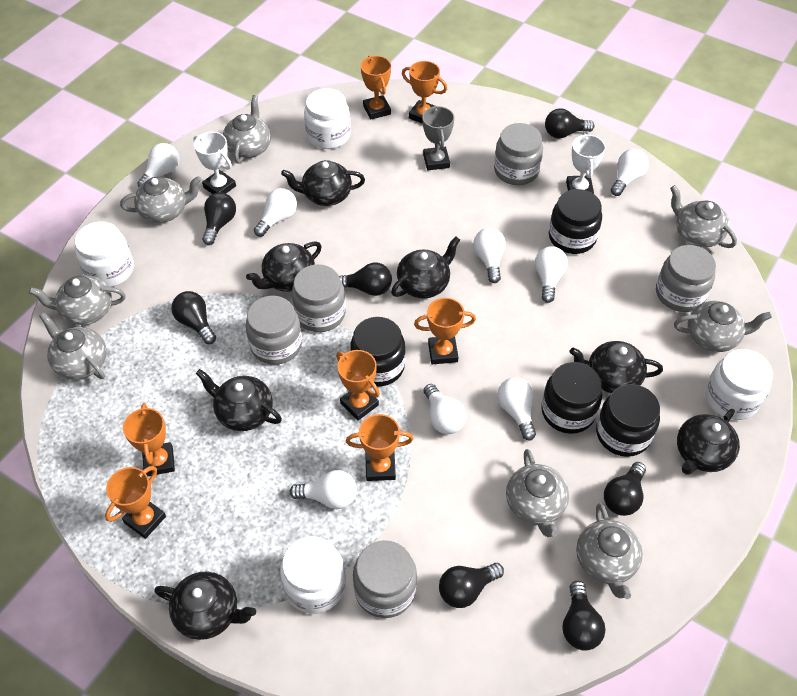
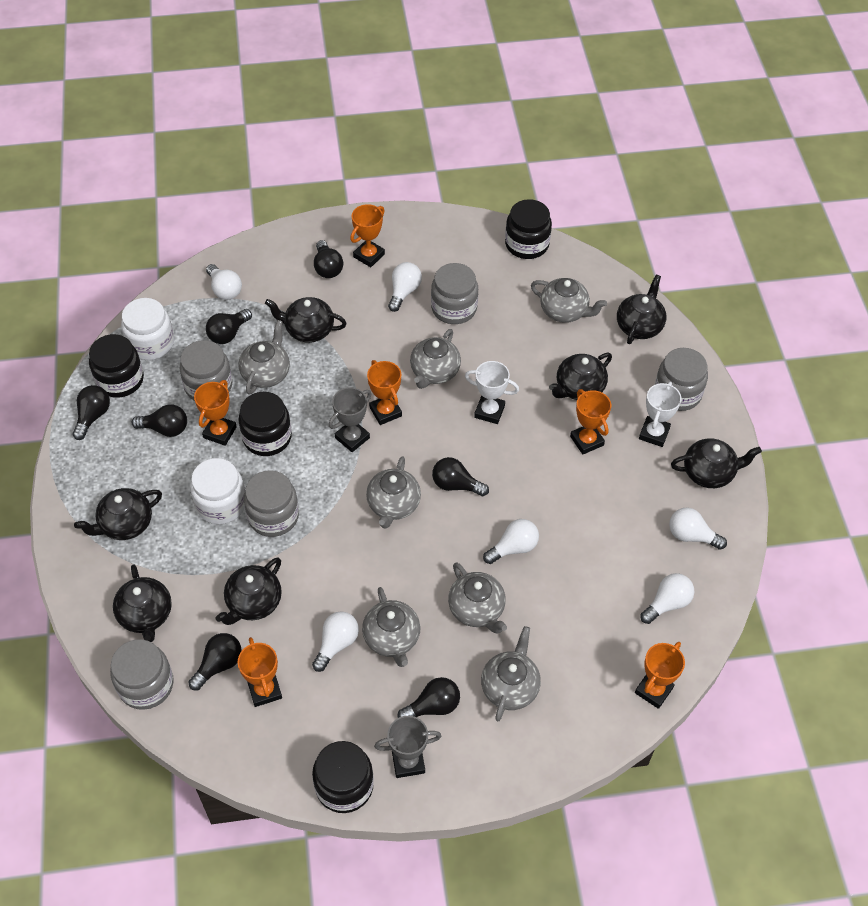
grey teapot: 8 -> 7
grey trophy: 1 -> 2
orange trophy: 7 -> 6
white jar: 4 -> 2
white light bulb: 8 -> 6

